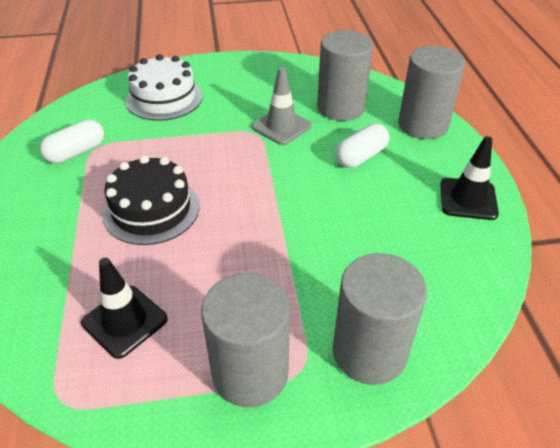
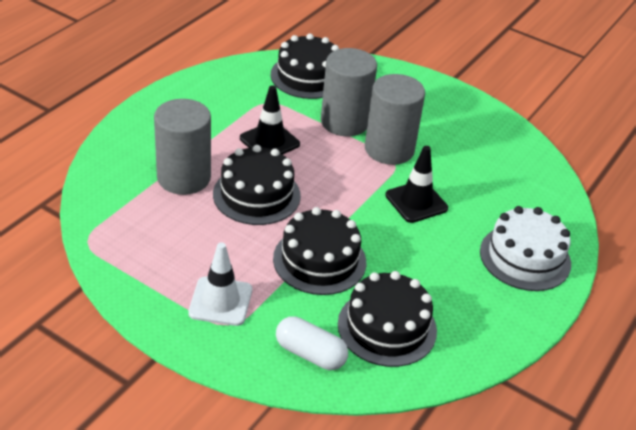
black cake: 1 -> 4
grey cylinder: 4 -> 3
grey traffic cone: 1 -> 0
white capsule: 2 -> 1
white traffic cone: 0 -> 1

